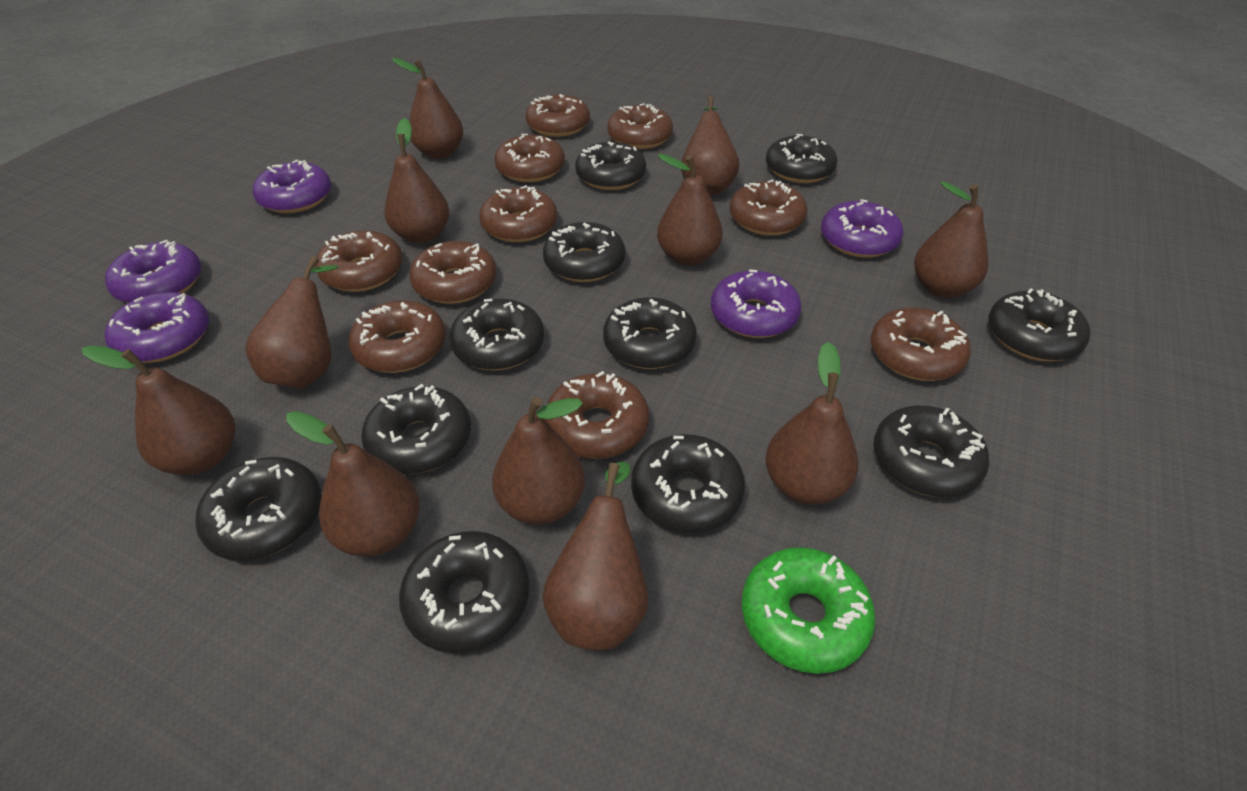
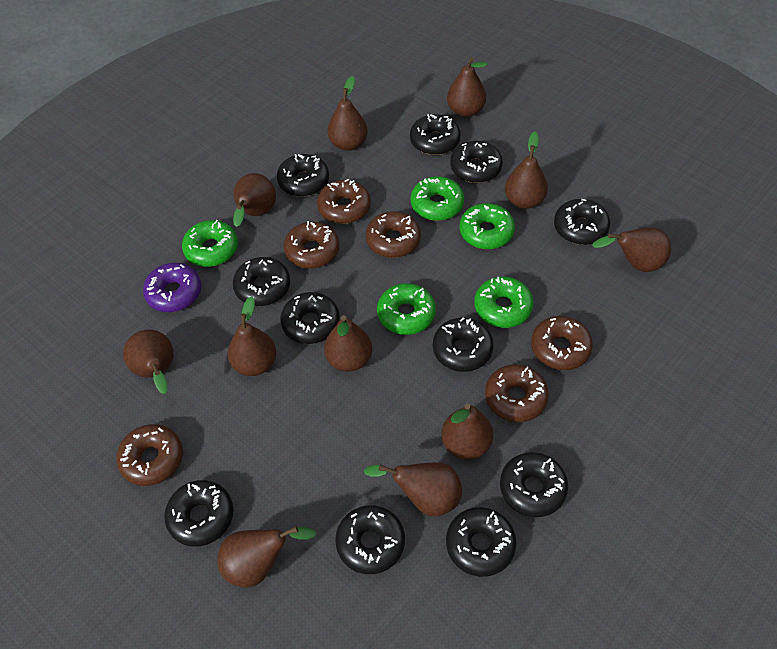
brown donut: 10 -> 6
green donut: 1 -> 5
purple donut: 5 -> 1

